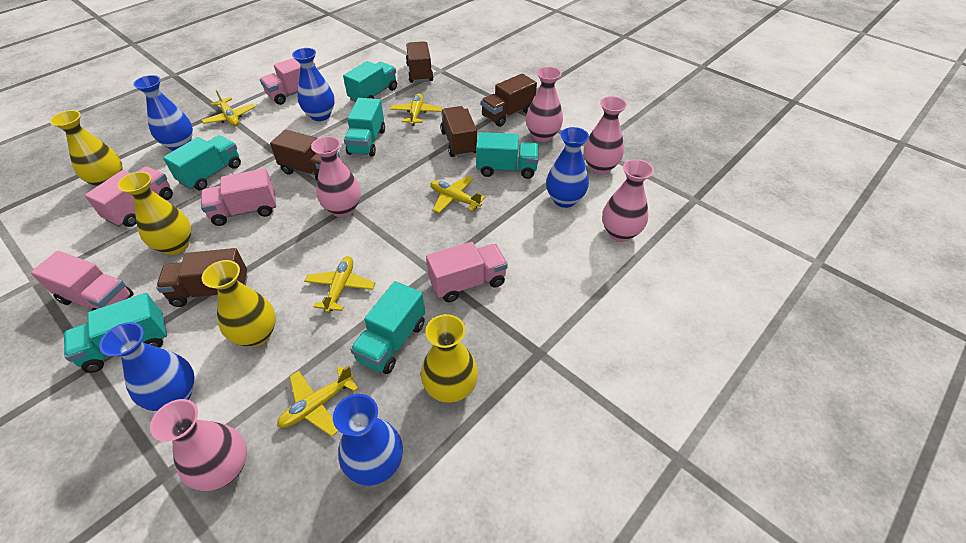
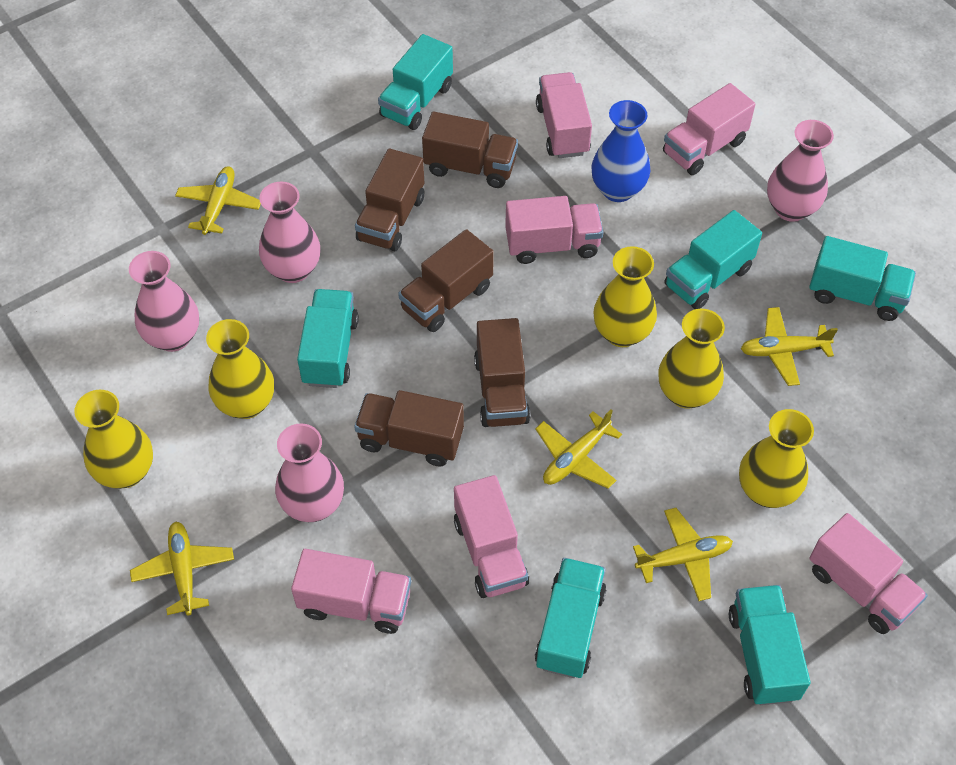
blue vase: 5 -> 1
pink truck: 5 -> 6
pink vase: 5 -> 4
yellow vase: 4 -> 5

